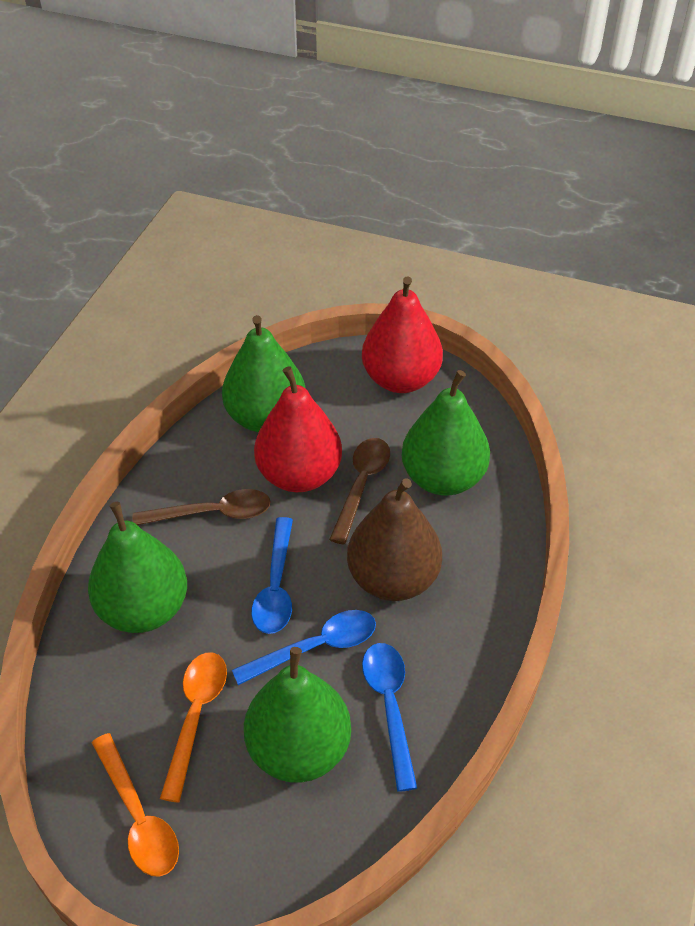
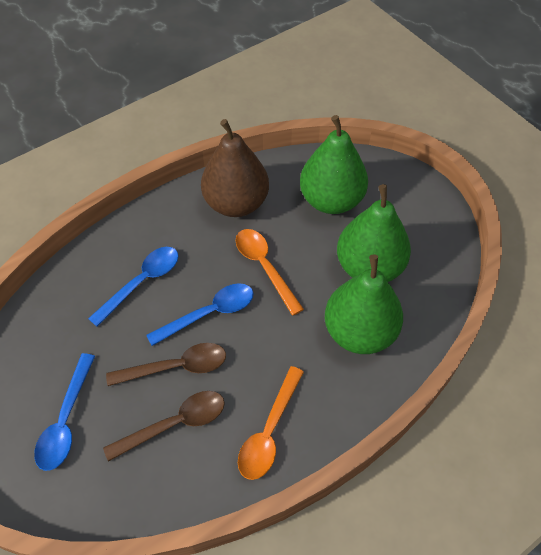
green pear: 4 -> 3
red pear: 2 -> 0

